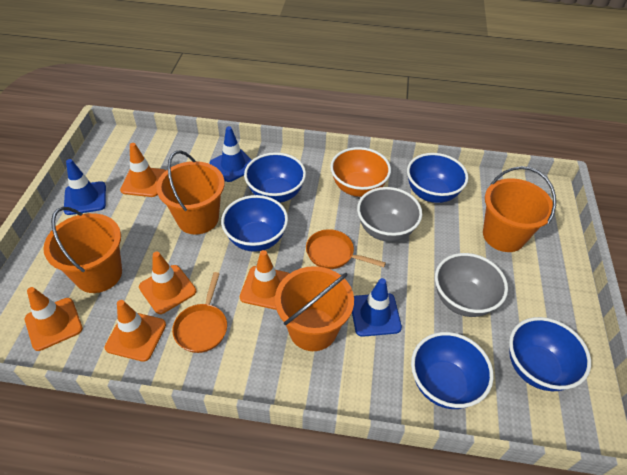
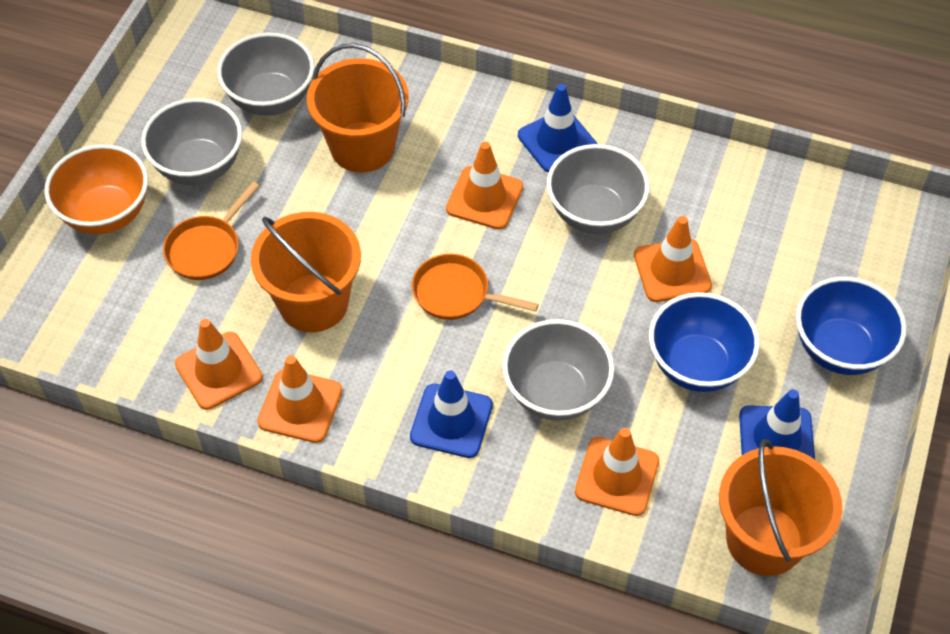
blue bowl: 5 -> 2
grey bowl: 2 -> 4
orange bucket: 4 -> 3

